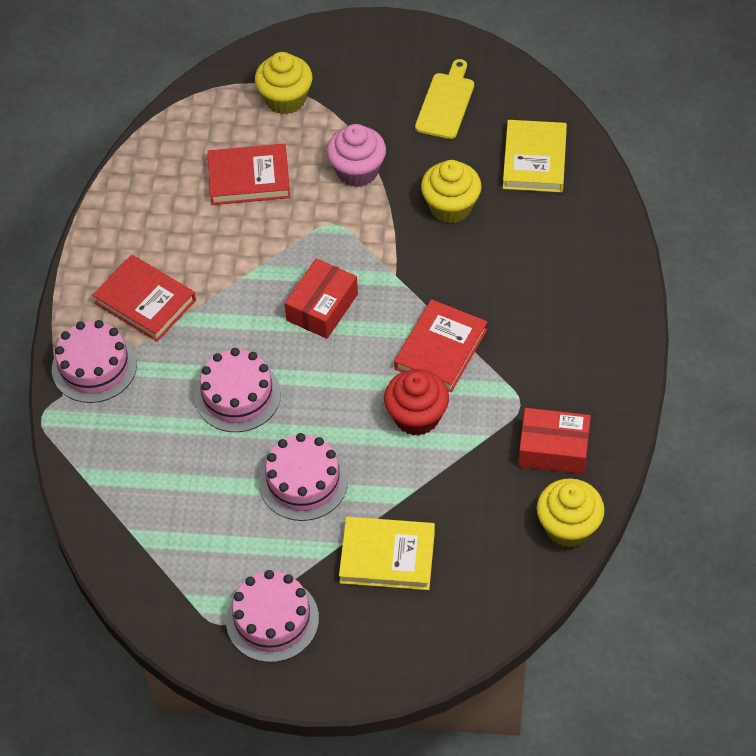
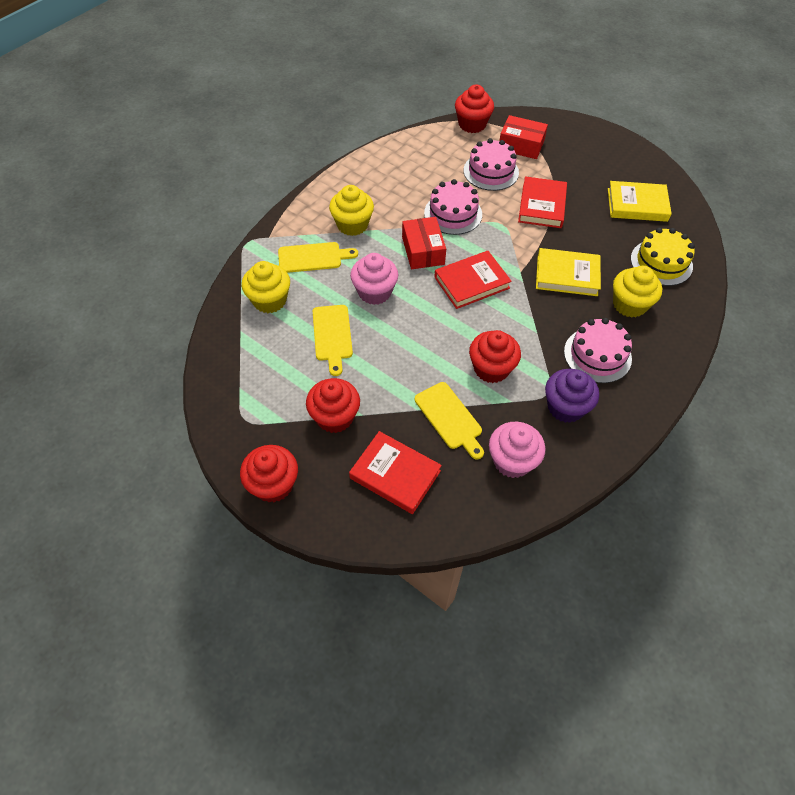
pink cake: 4 -> 3
pink cupcake: 1 -> 2
purple cupcake: 0 -> 1
red cupcake: 1 -> 4
yellow cake: 0 -> 1
yellow cutting board: 1 -> 3

